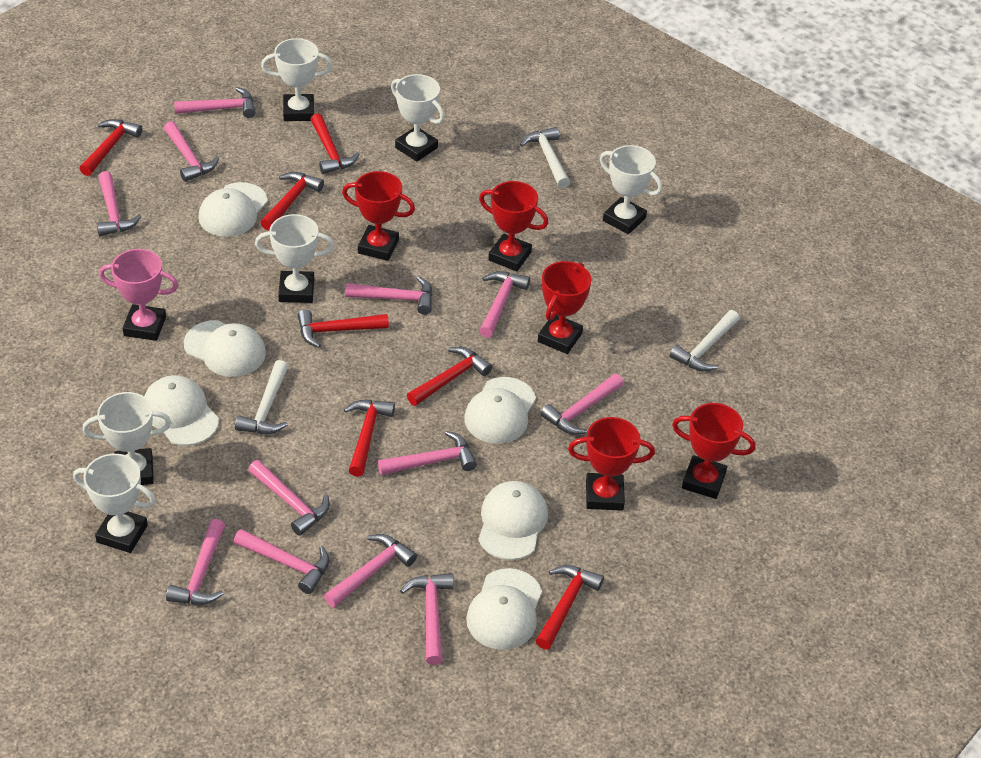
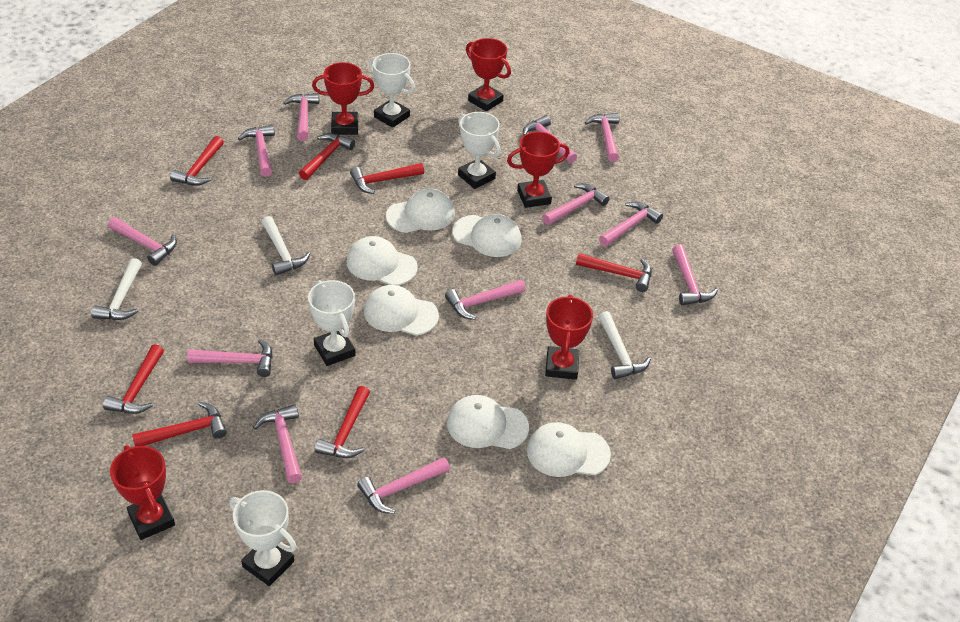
pink trophy: 1 -> 0
white trophy: 6 -> 4

